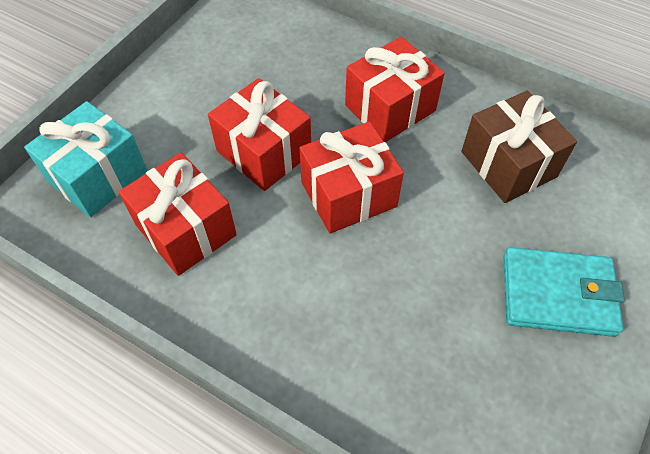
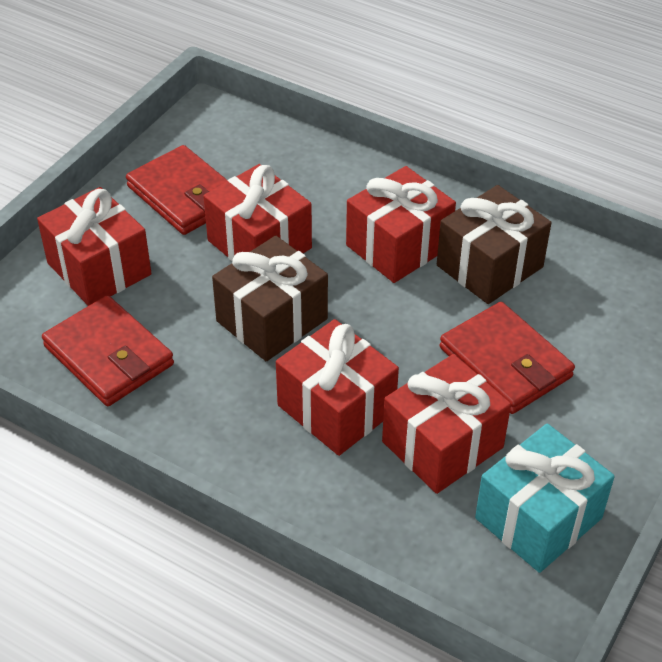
brown gift: 1 -> 2
red gift: 4 -> 5
red wallet: 0 -> 3
turquoise wallet: 1 -> 0

